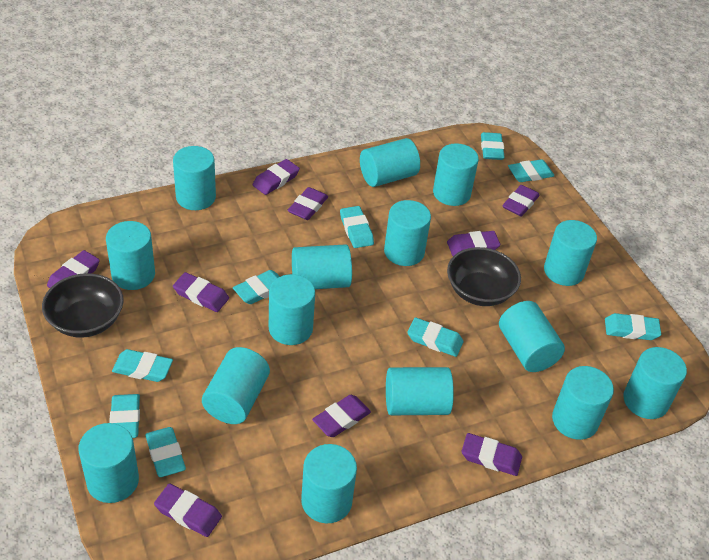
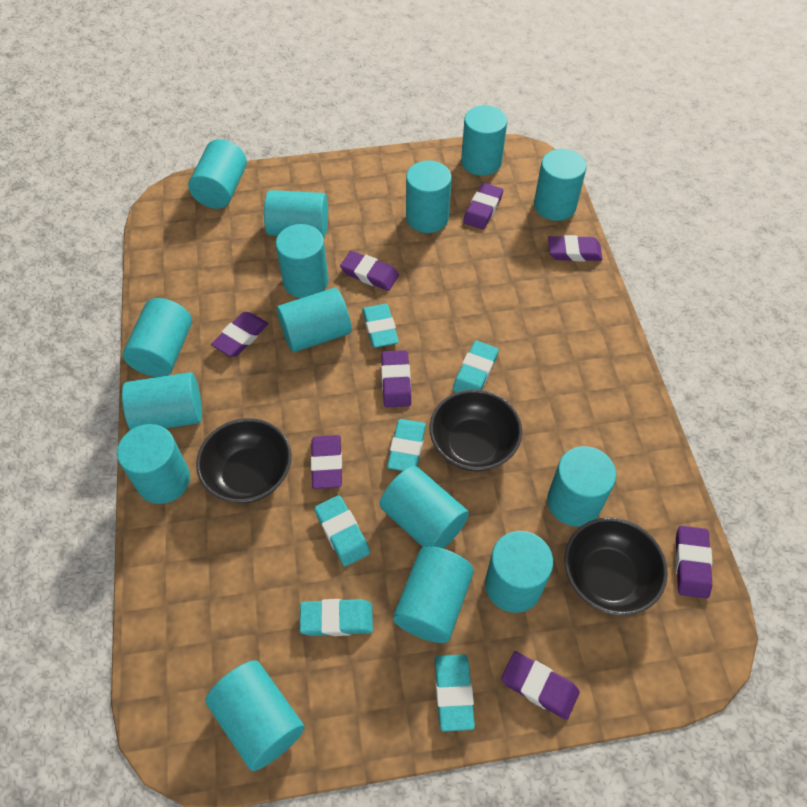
black bowl: 2 -> 3
purple eraser: 9 -> 8
turquoise eraser: 9 -> 6

